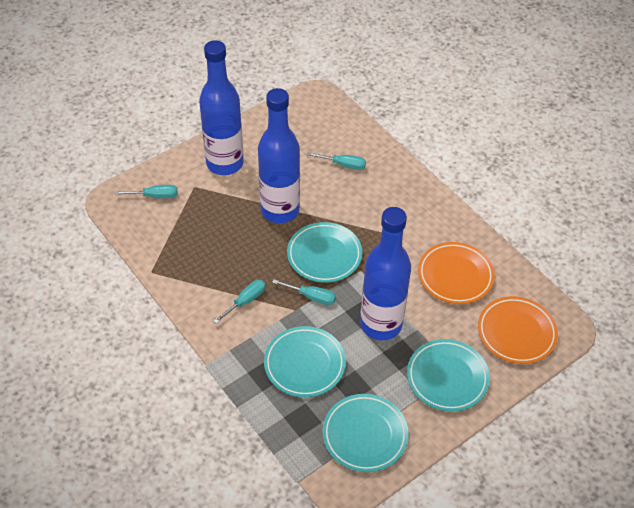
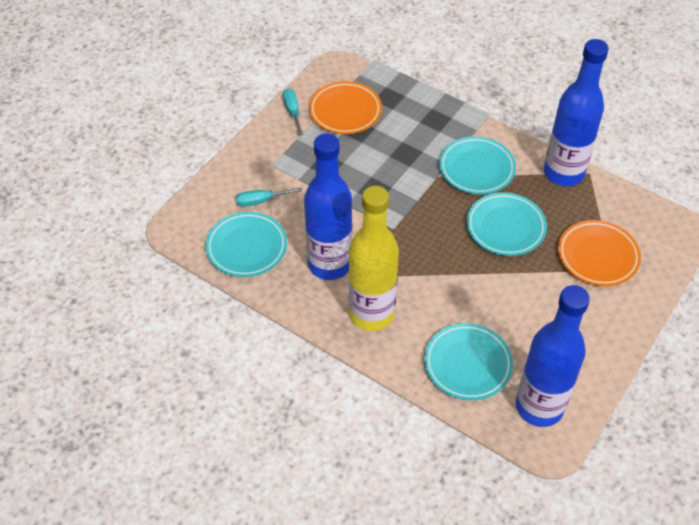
turquoise screwdriver: 4 -> 2
yellow bottle: 0 -> 1

